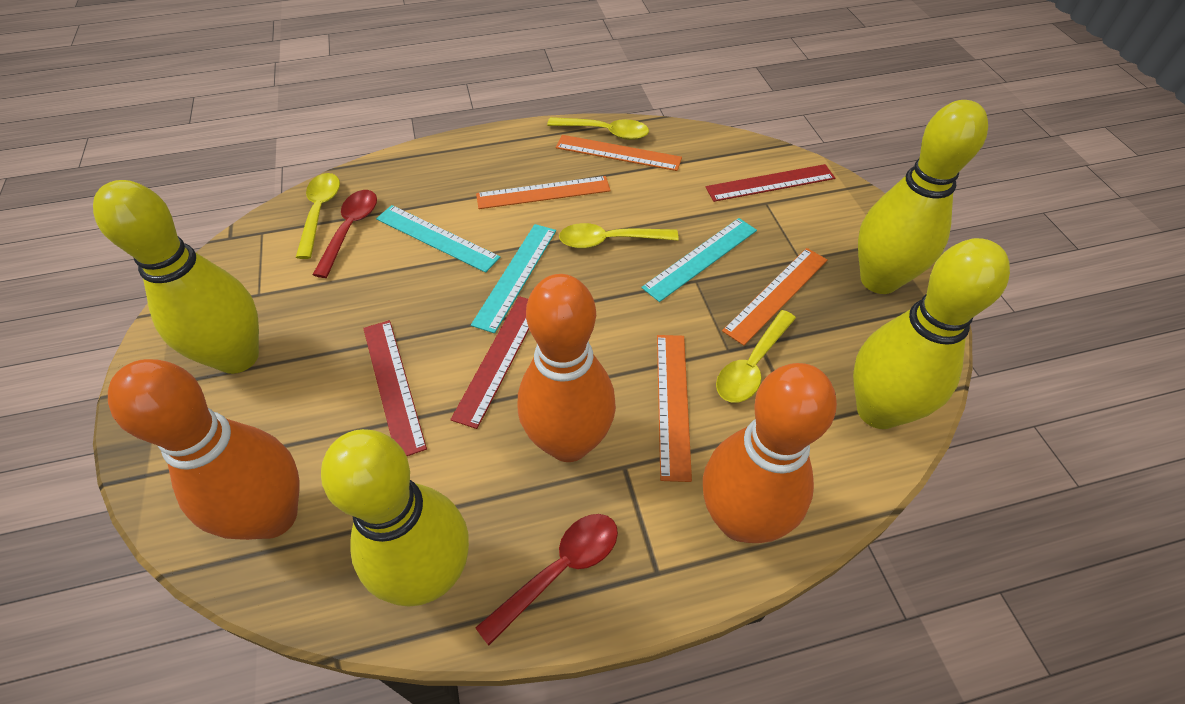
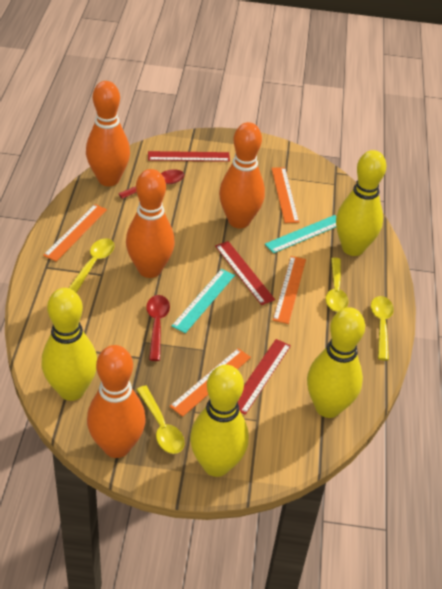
orange bowling pin: 3 -> 4
turquoise ruler: 3 -> 2

